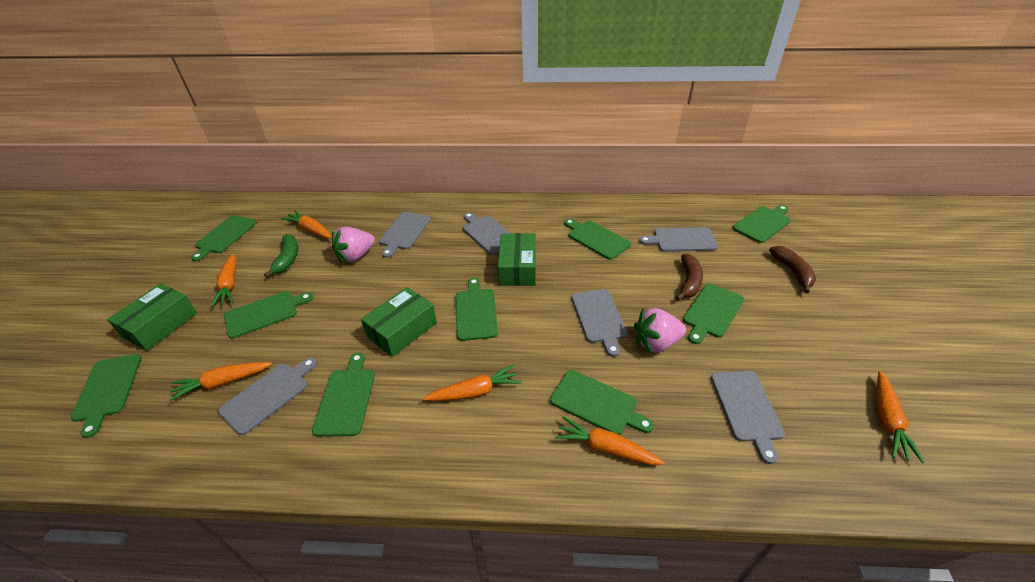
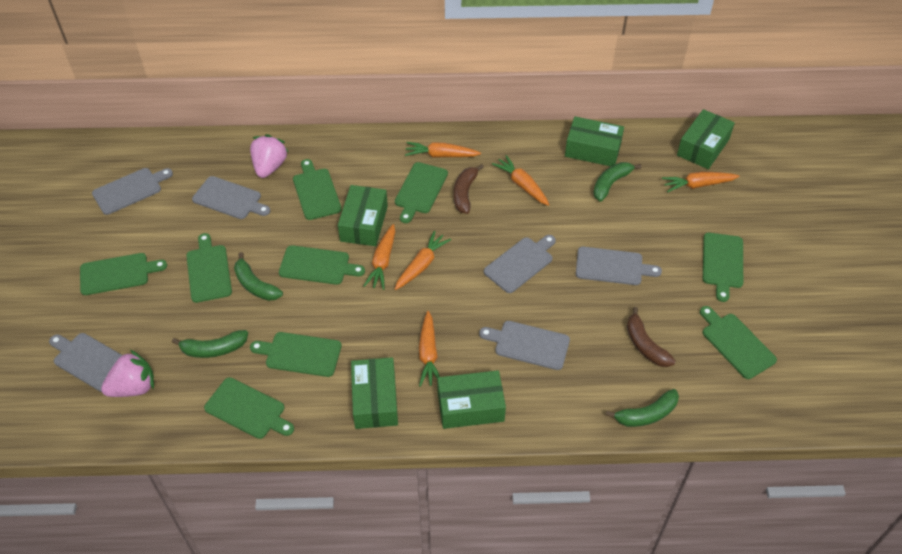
green banana: 1 -> 4
green box: 3 -> 5

